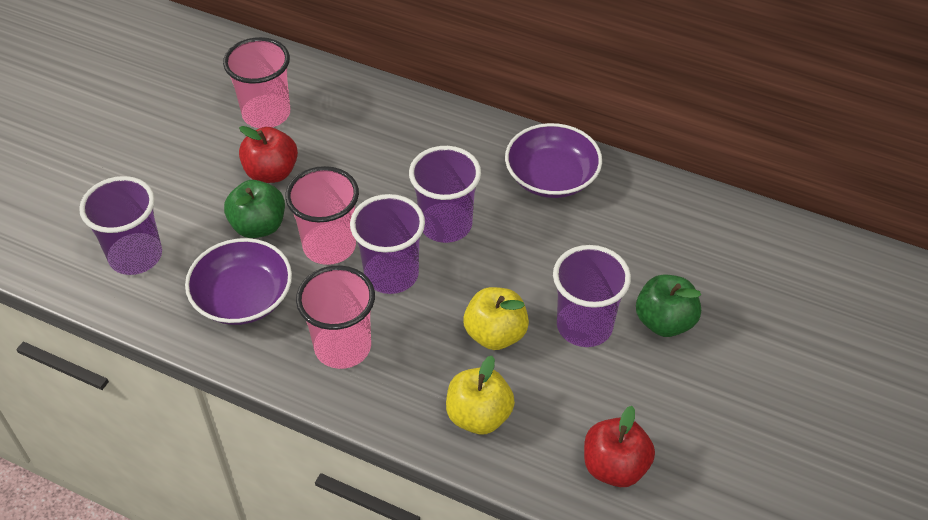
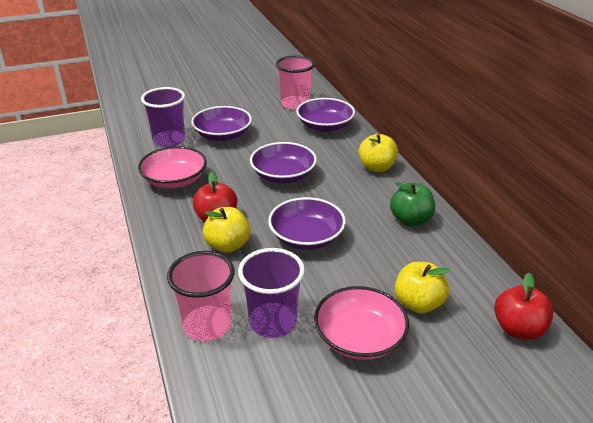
green apple: 2 -> 1
pink bowl: 0 -> 2
pink cup: 3 -> 2
purple bowl: 2 -> 4
purple cup: 4 -> 2
yellow apple: 2 -> 3

